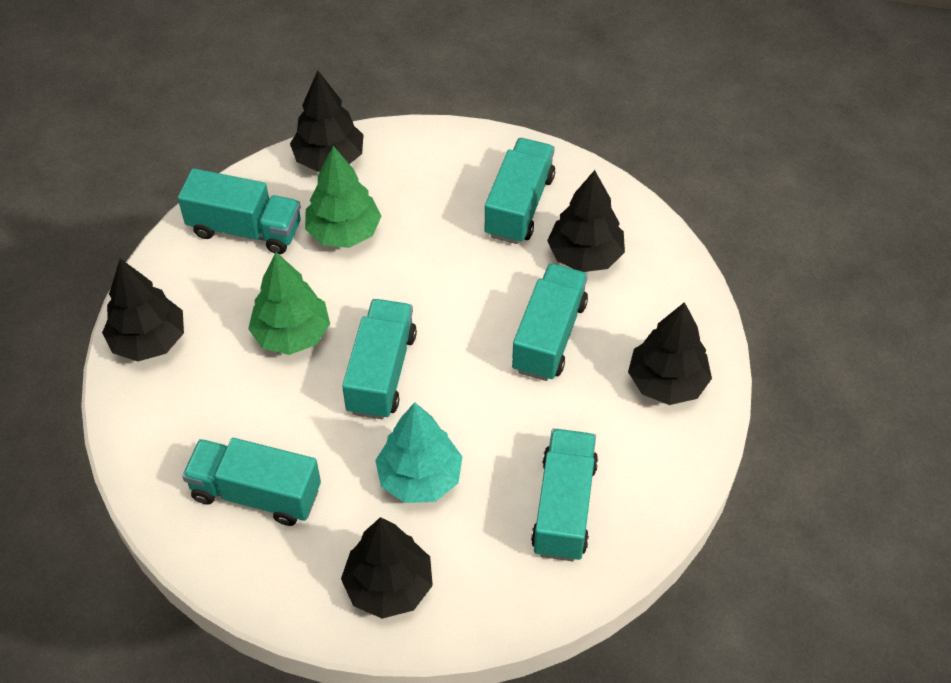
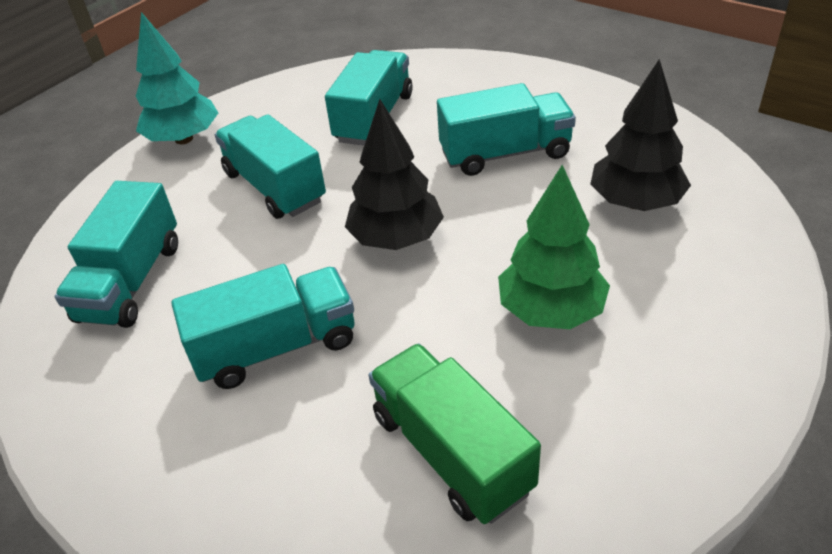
black tree: 5 -> 2
green tree: 2 -> 1
green truck: 0 -> 1
turquoise truck: 6 -> 5

